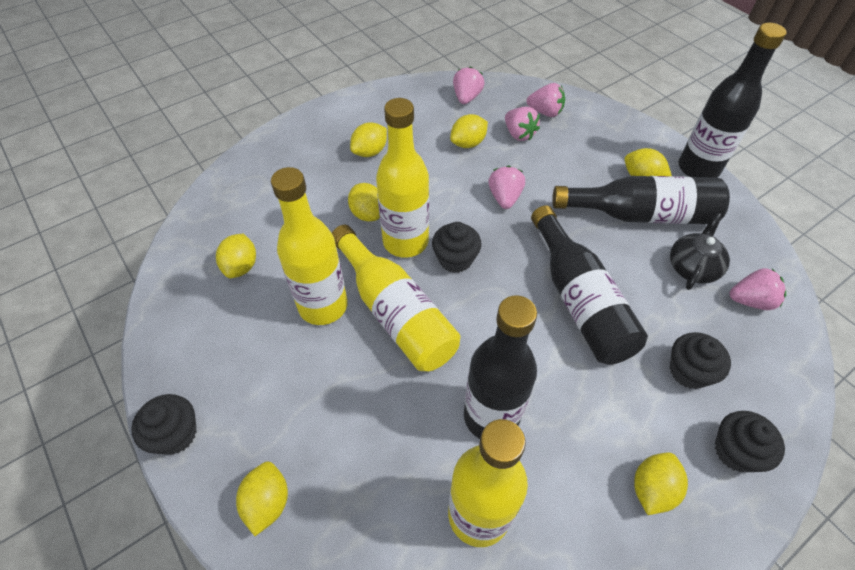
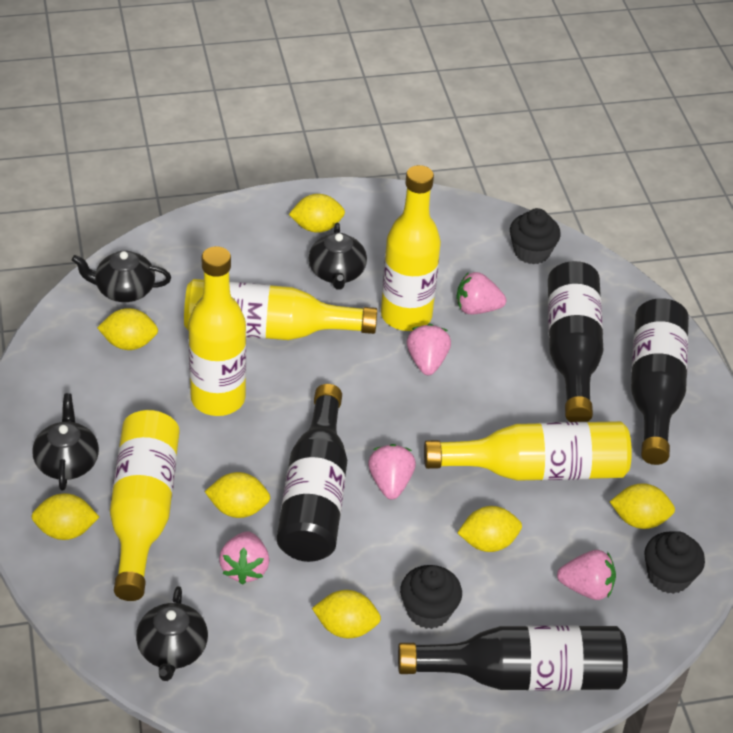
black cupcake: 4 -> 3
black teapot: 1 -> 4
yellow bottle: 4 -> 5

